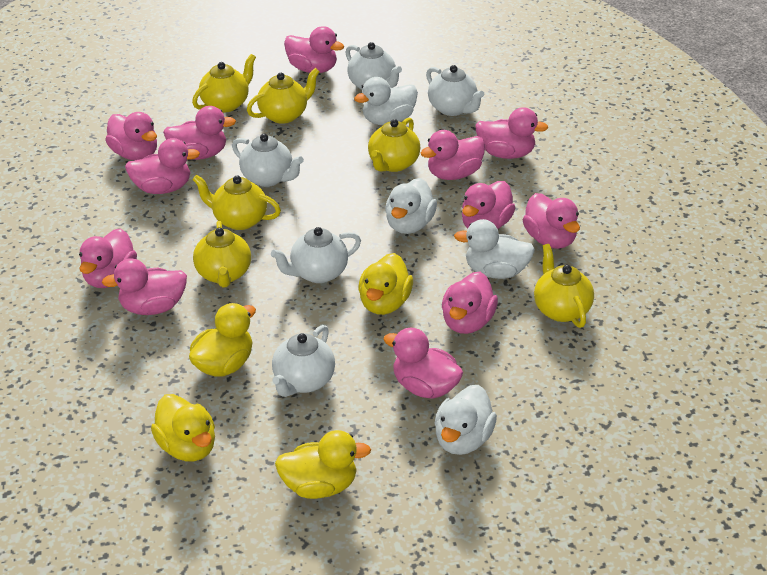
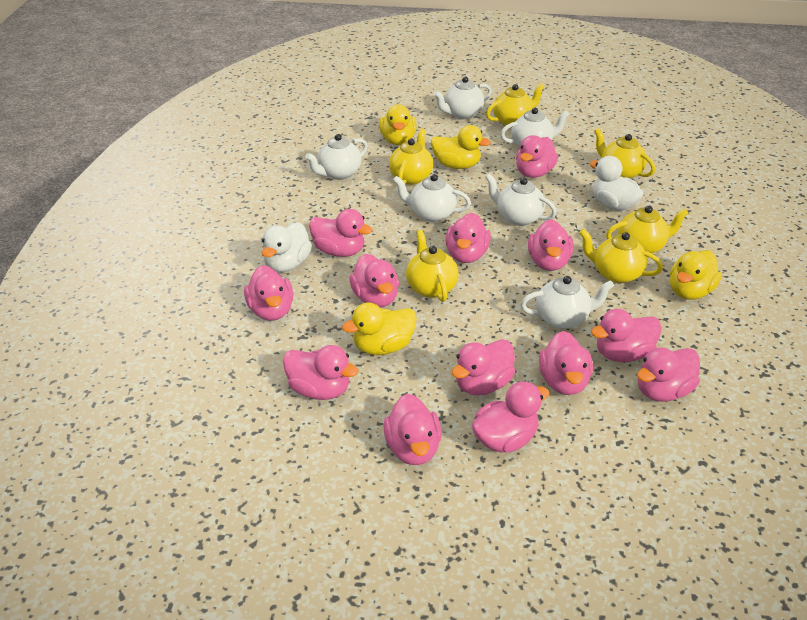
pink duck: 12 -> 13
white duck: 4 -> 2
white teapot: 5 -> 6

